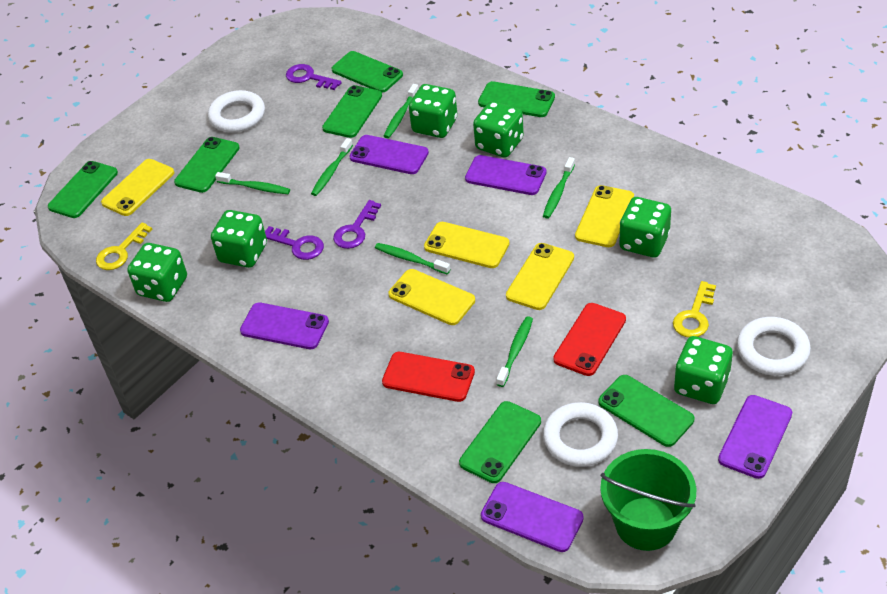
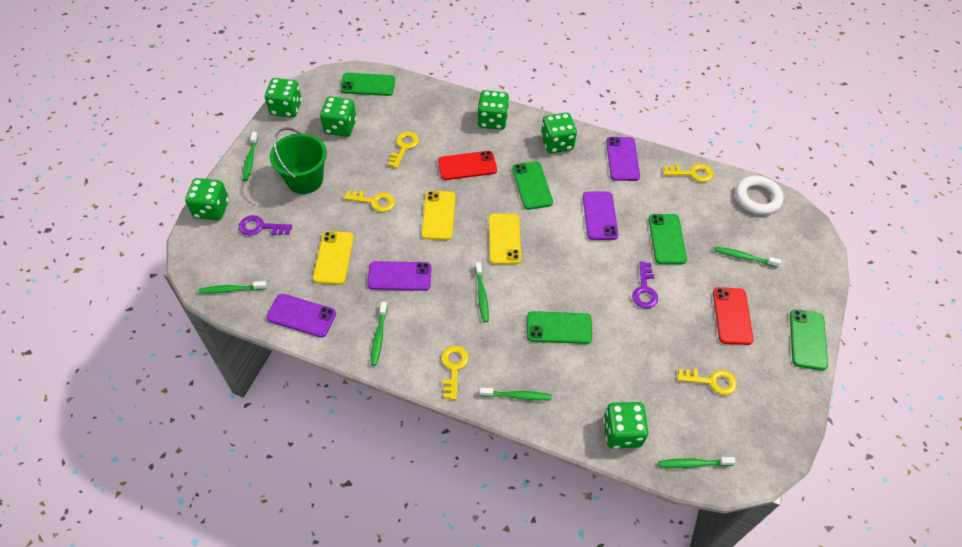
green phone: 7 -> 5
green toothbrush: 6 -> 7
purple key: 3 -> 2
purple phone: 5 -> 4
white ring: 3 -> 1
yellow key: 2 -> 5
yellow phone: 5 -> 3

